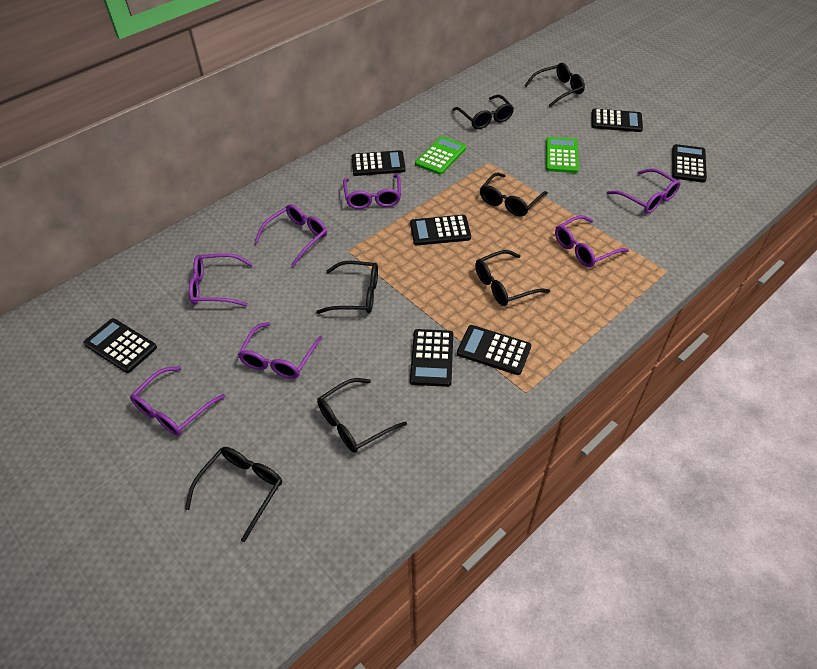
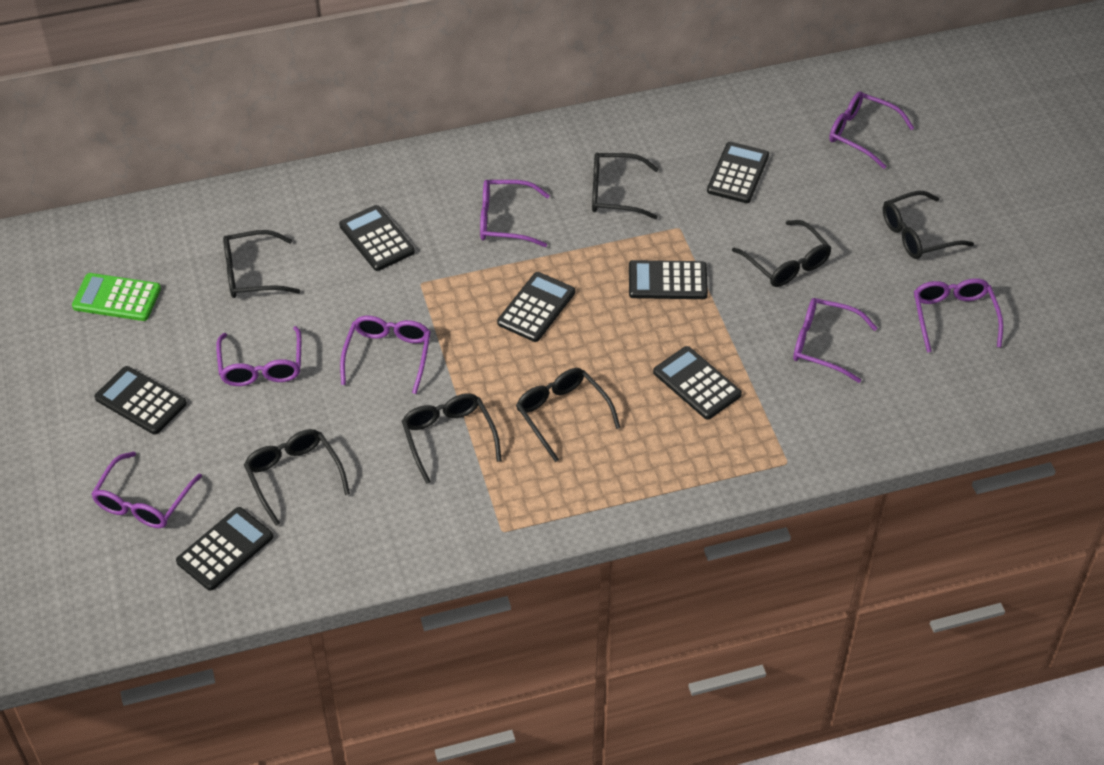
green calculator: 2 -> 1

